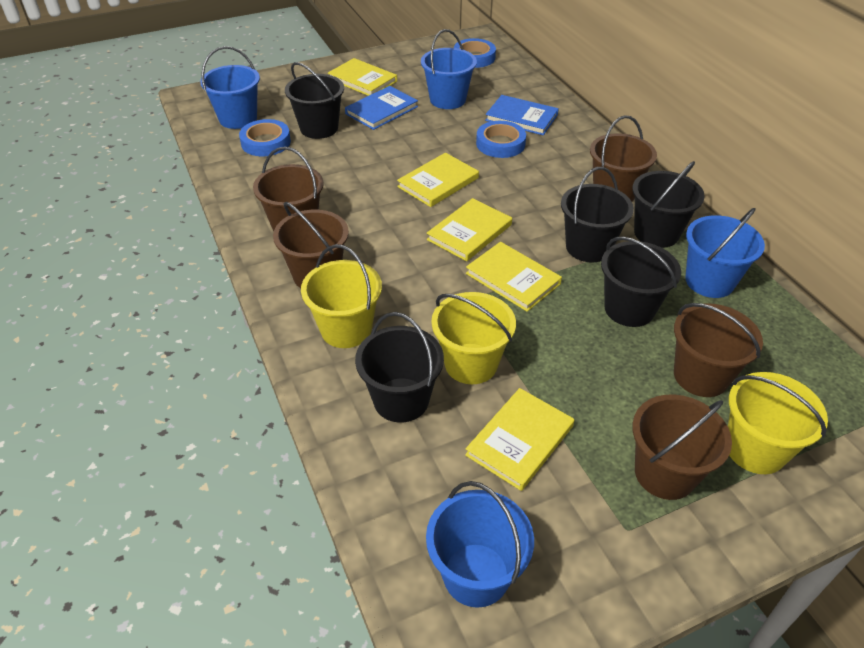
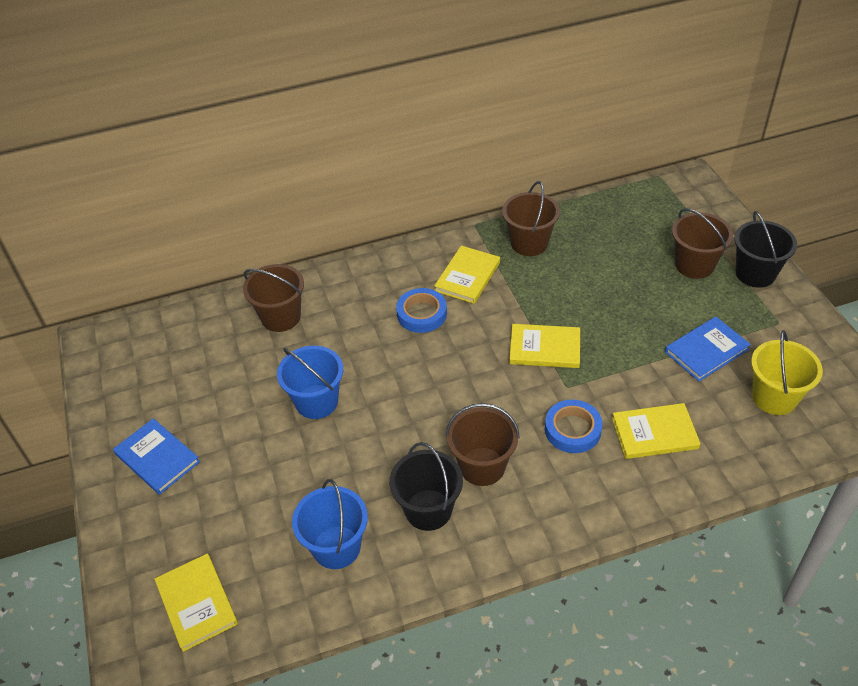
black bucket: 5 -> 2
blue bucket: 4 -> 2
blue tape: 3 -> 2
brown bucket: 5 -> 4
yellow book: 5 -> 4
yellow bucket: 3 -> 1

